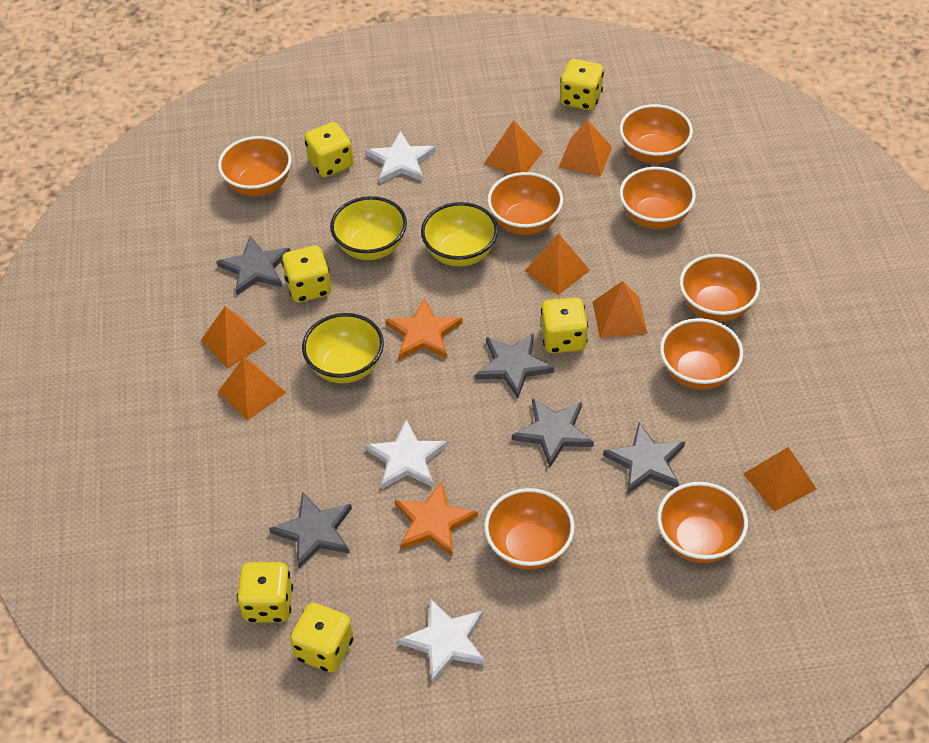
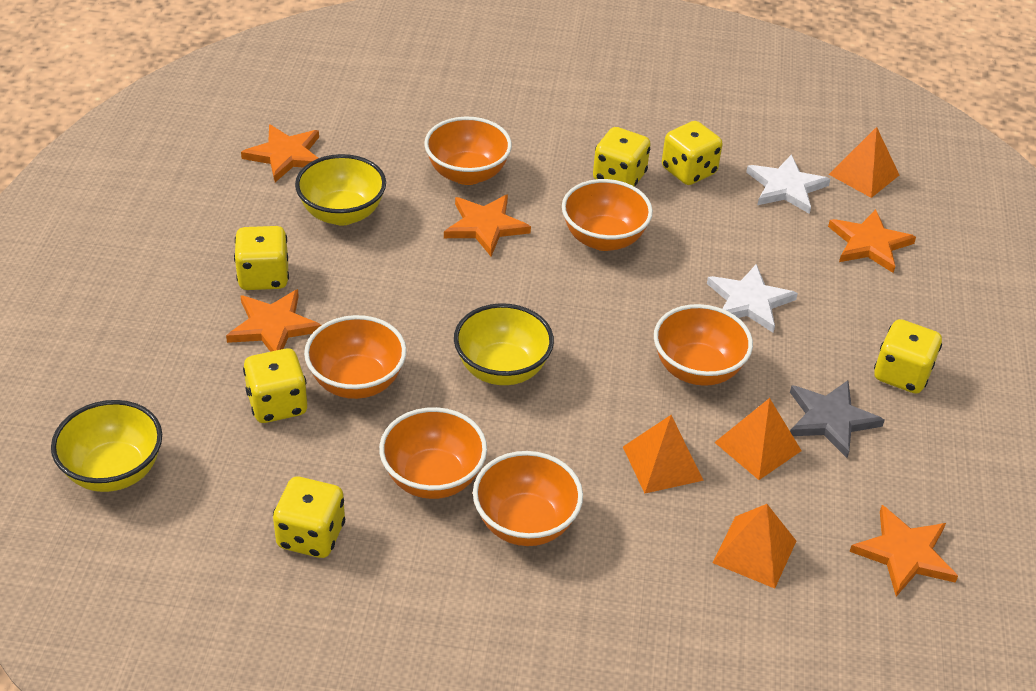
grey star: 5 -> 1
orange bowl: 8 -> 6
orange pyramid: 7 -> 4
orange star: 2 -> 5
white star: 3 -> 2

